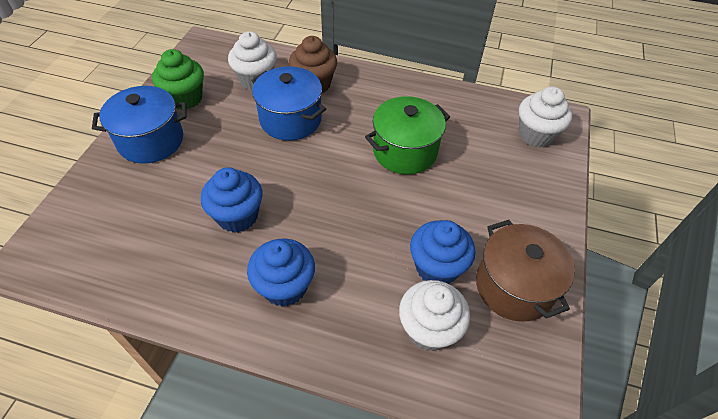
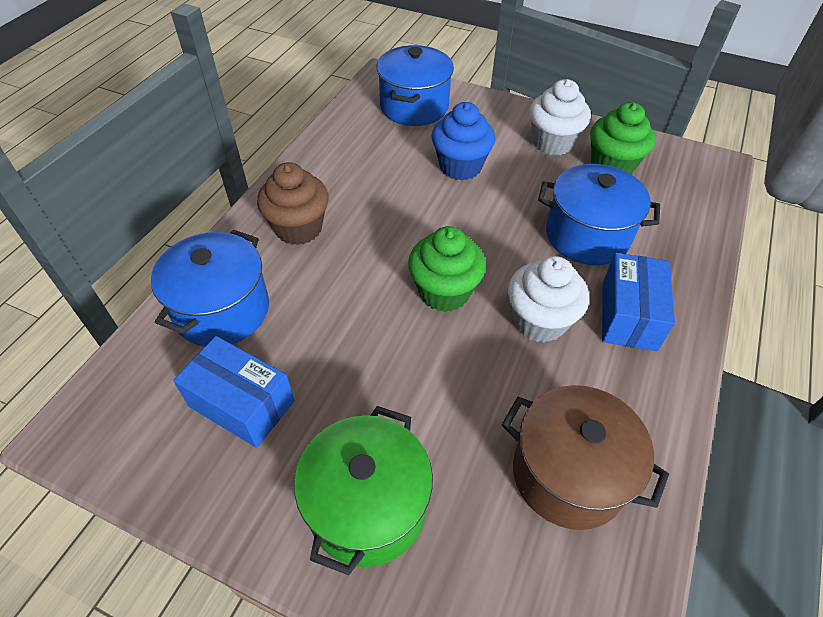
blue box: 0 -> 2
blue cupcake: 3 -> 1
blue pot: 2 -> 3
green cupcake: 1 -> 2
white cupcake: 3 -> 2

